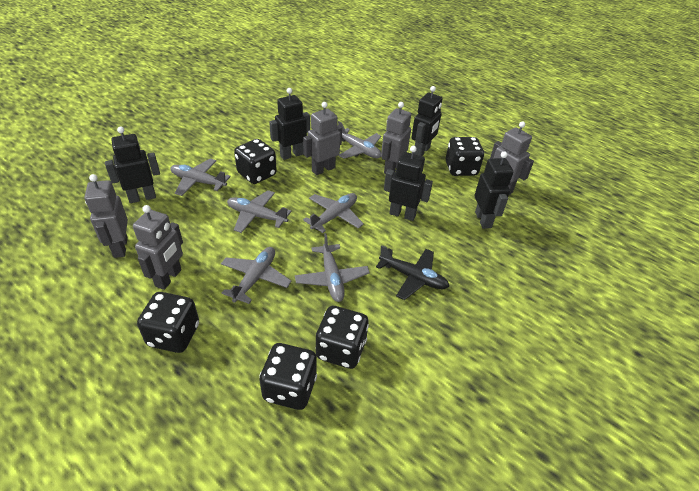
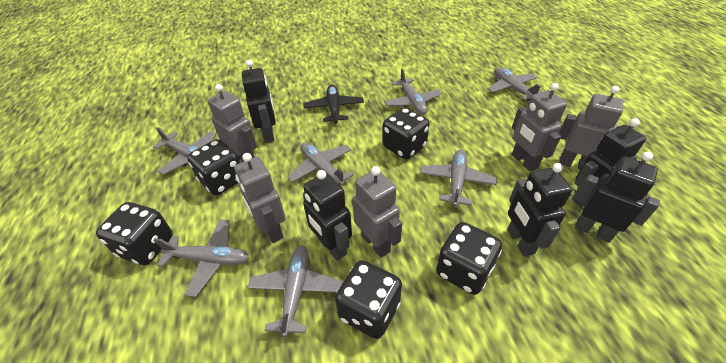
grey plane: 6 -> 7

